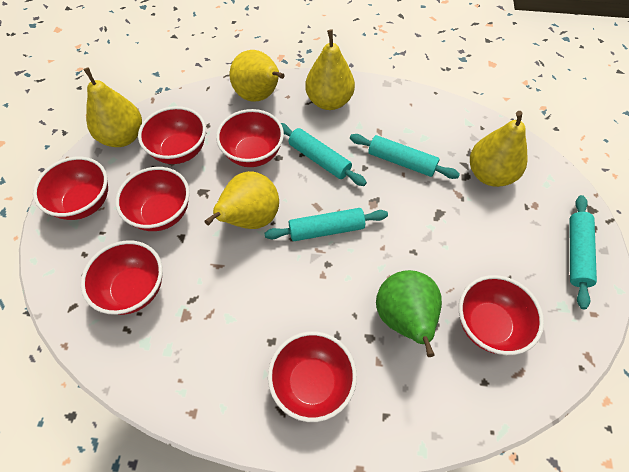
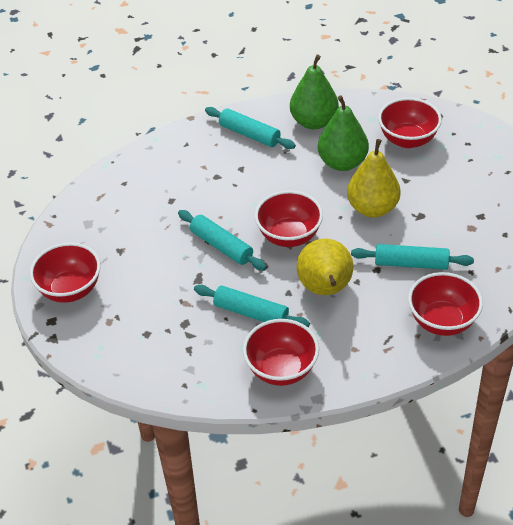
green pear: 1 -> 2
red bowl: 7 -> 5
yellow pear: 5 -> 2

